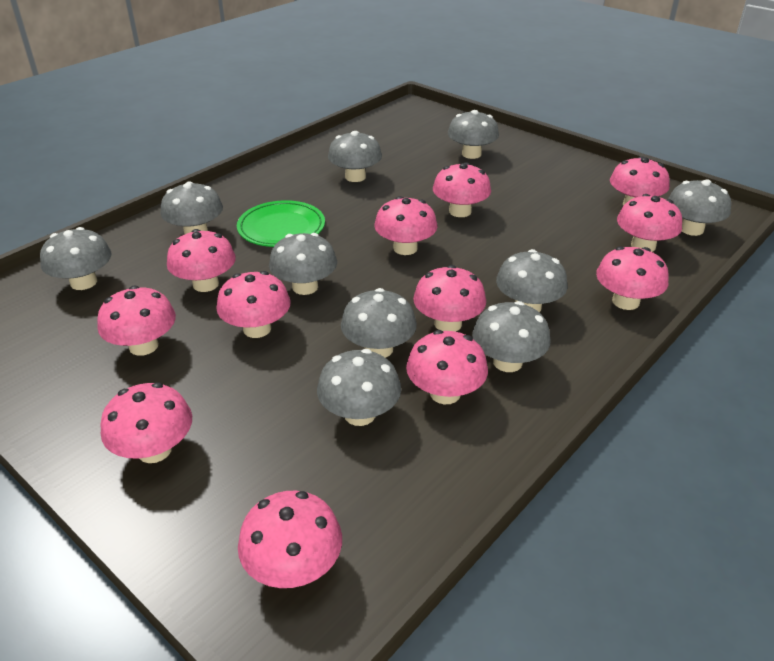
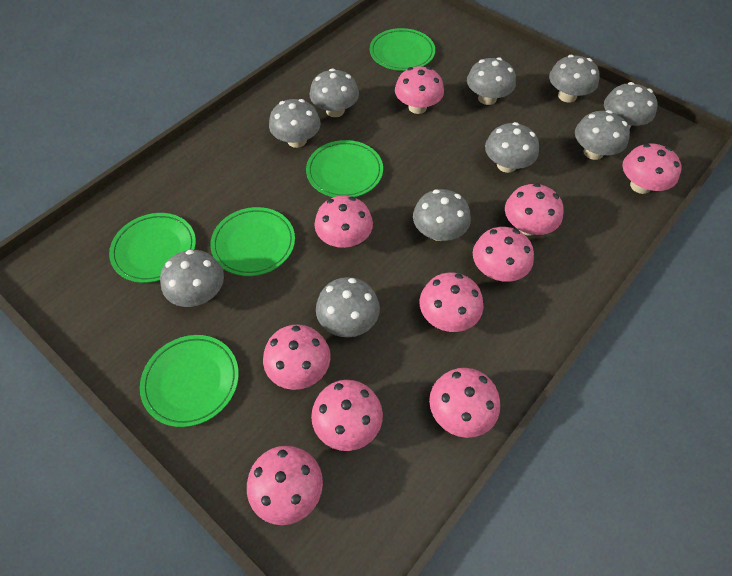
green plate: 1 -> 5
pink mushroom: 12 -> 10

